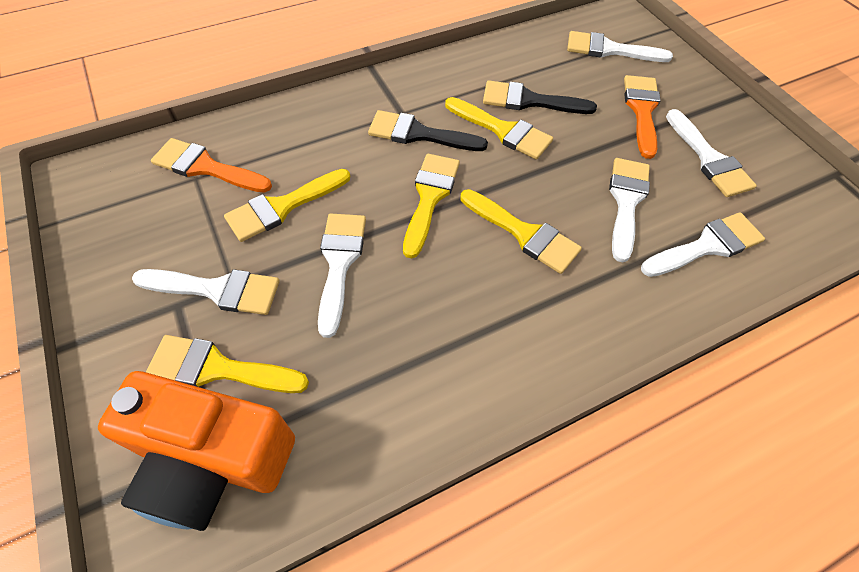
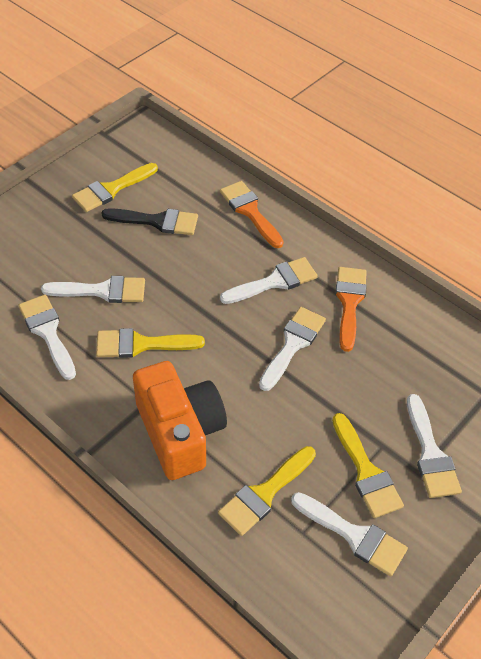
black brush: 2 -> 1
yellow brush: 5 -> 4

